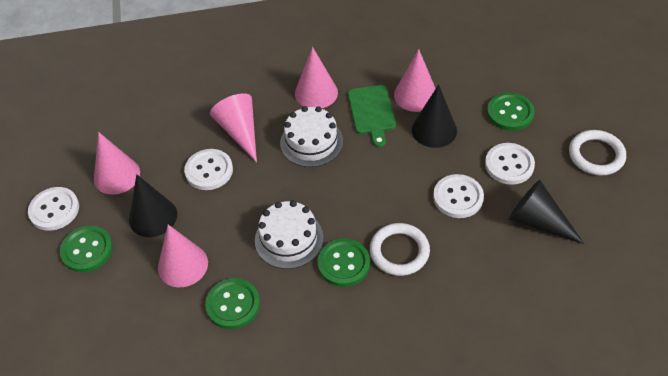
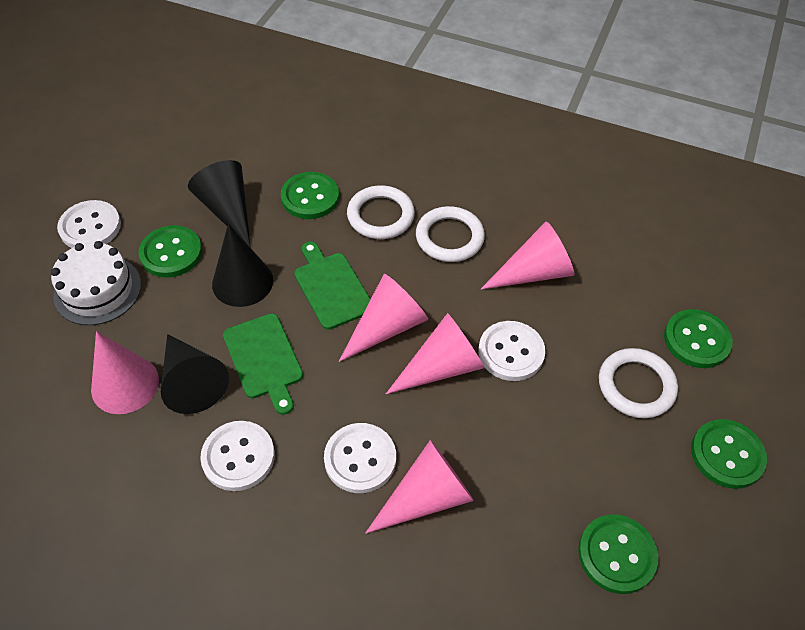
green button: 4 -> 5
green cutting board: 1 -> 2
white cake: 2 -> 1
white ring: 2 -> 3

